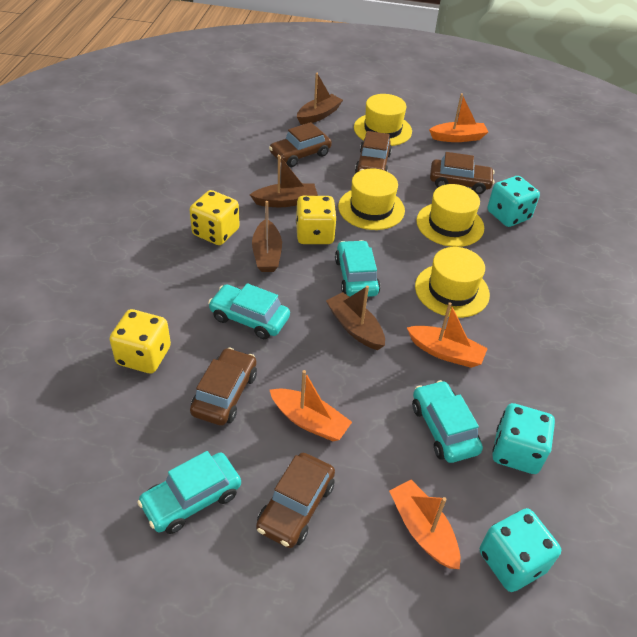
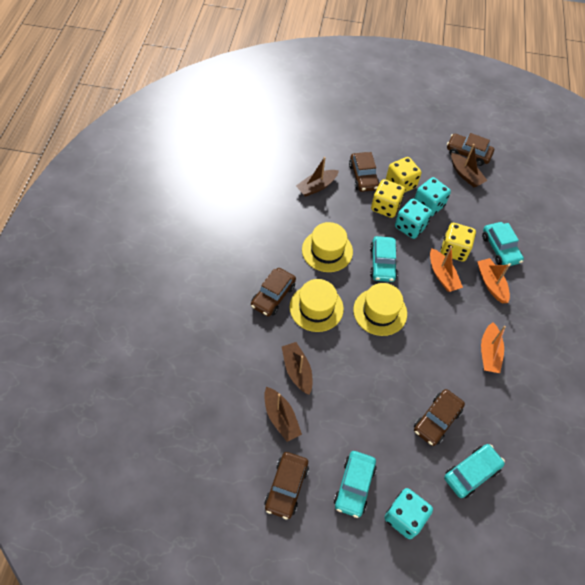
orange boat: 4 -> 3
yellow hat: 4 -> 3

